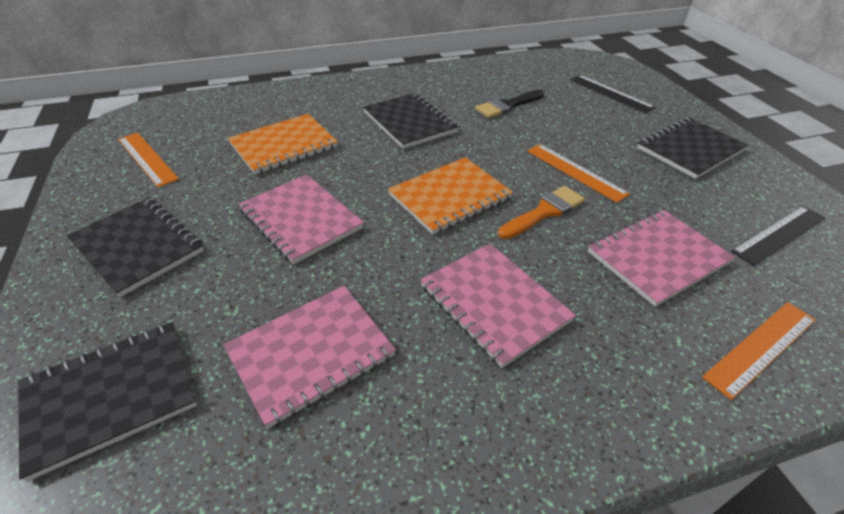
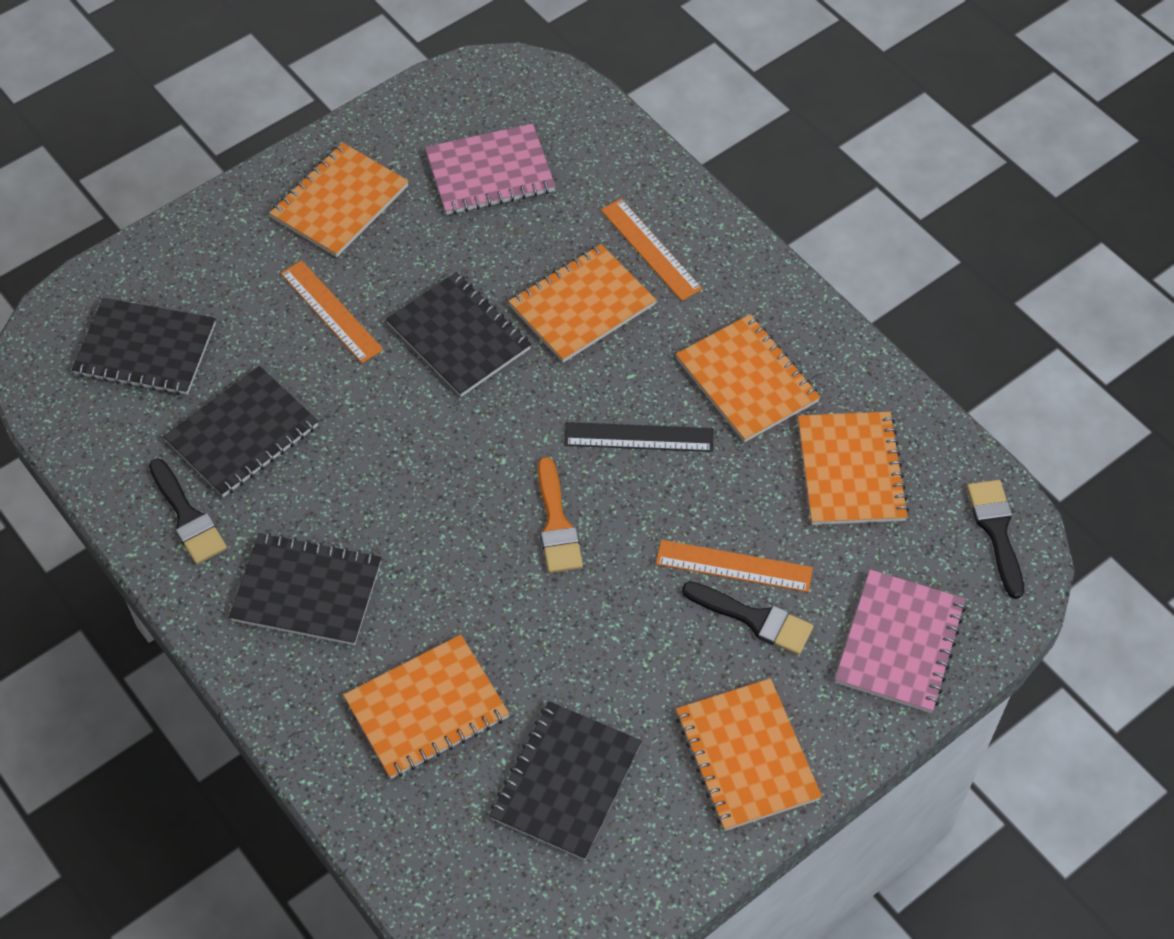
black brush: 1 -> 3
black notebook: 4 -> 5
black ruler: 2 -> 1
orange notebook: 2 -> 6
pink notebook: 4 -> 2

